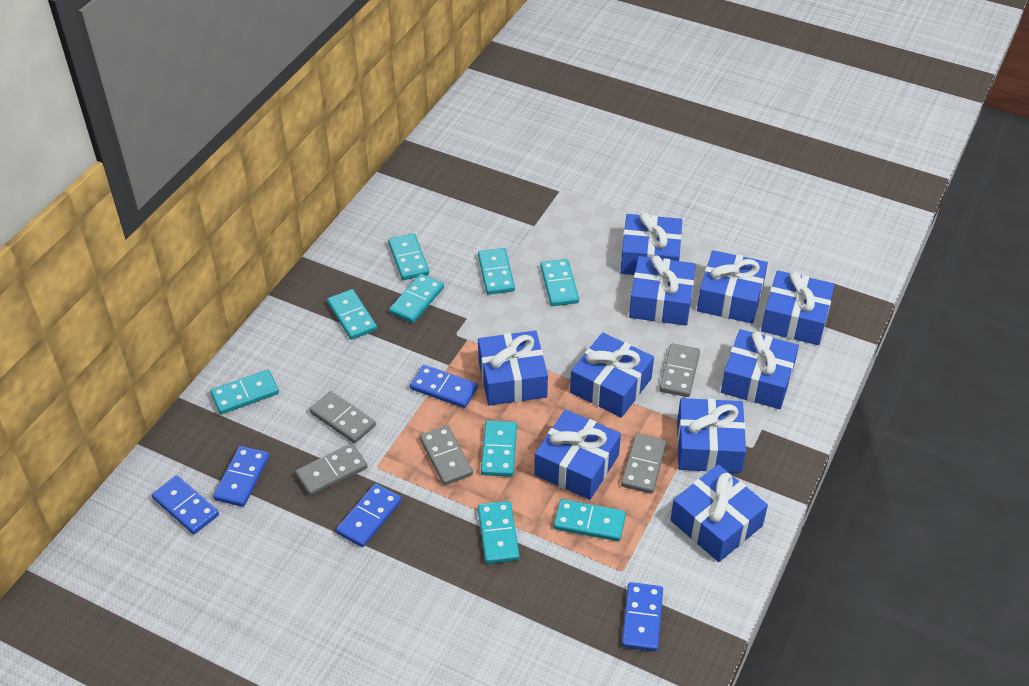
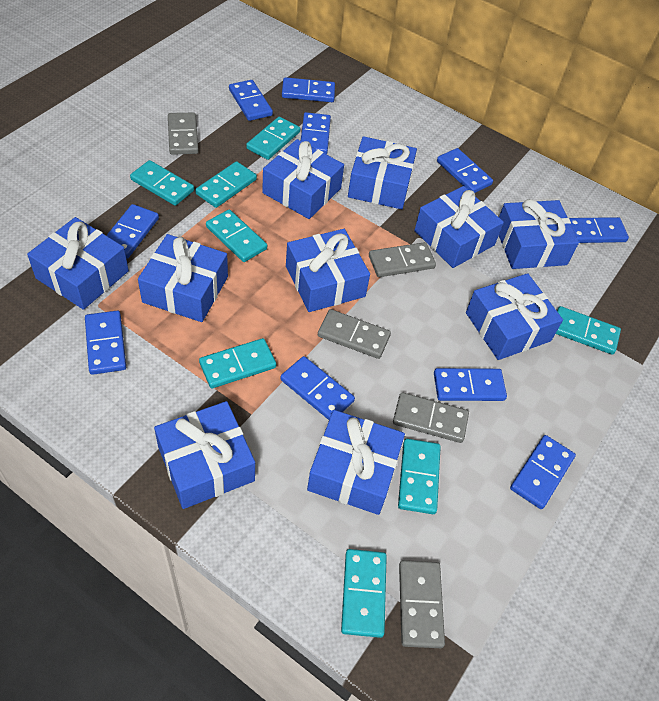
blue domino: 5 -> 10
turquoise domino: 9 -> 8

